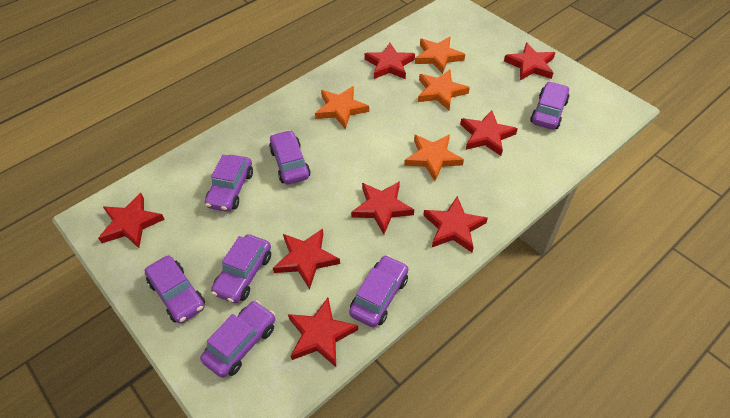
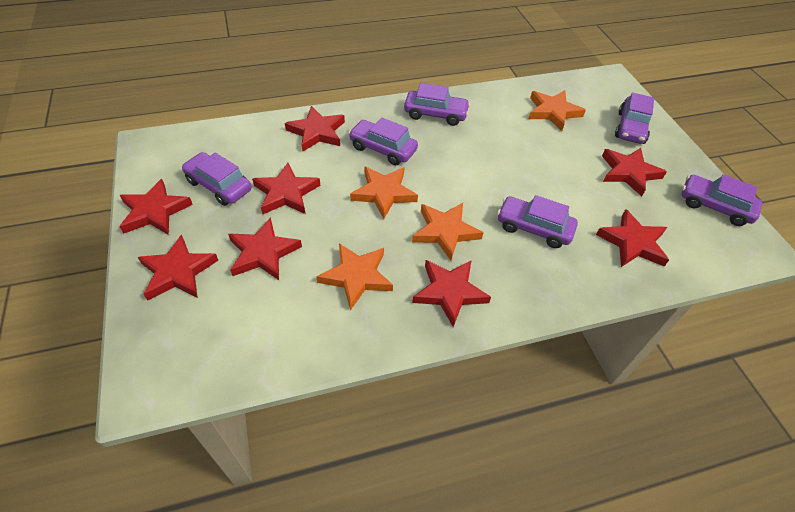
purple car: 7 -> 6

